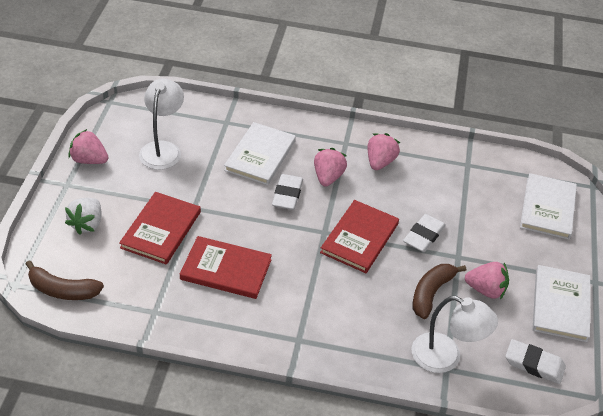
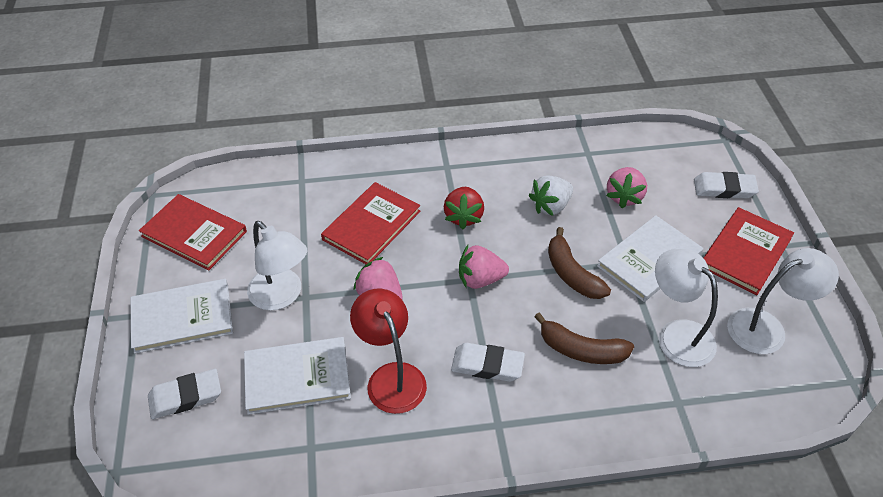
pink strawberry: 4 -> 3
red lamp: 0 -> 1
red strawberry: 0 -> 1
white lamp: 2 -> 3

